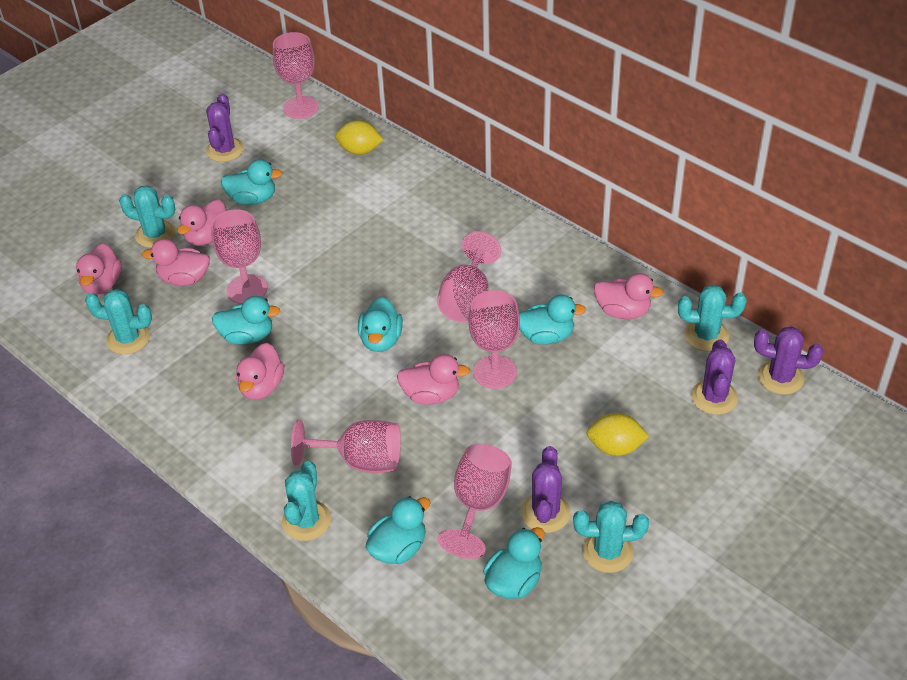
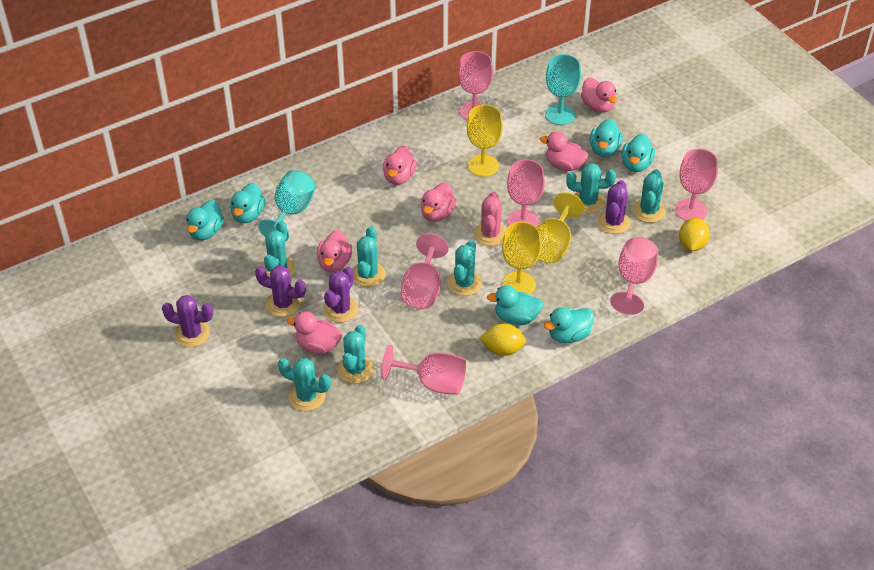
pink cactus: 0 -> 1
turquoise cactus: 5 -> 7
turquoise goblet: 0 -> 2
yellow goblet: 0 -> 3

